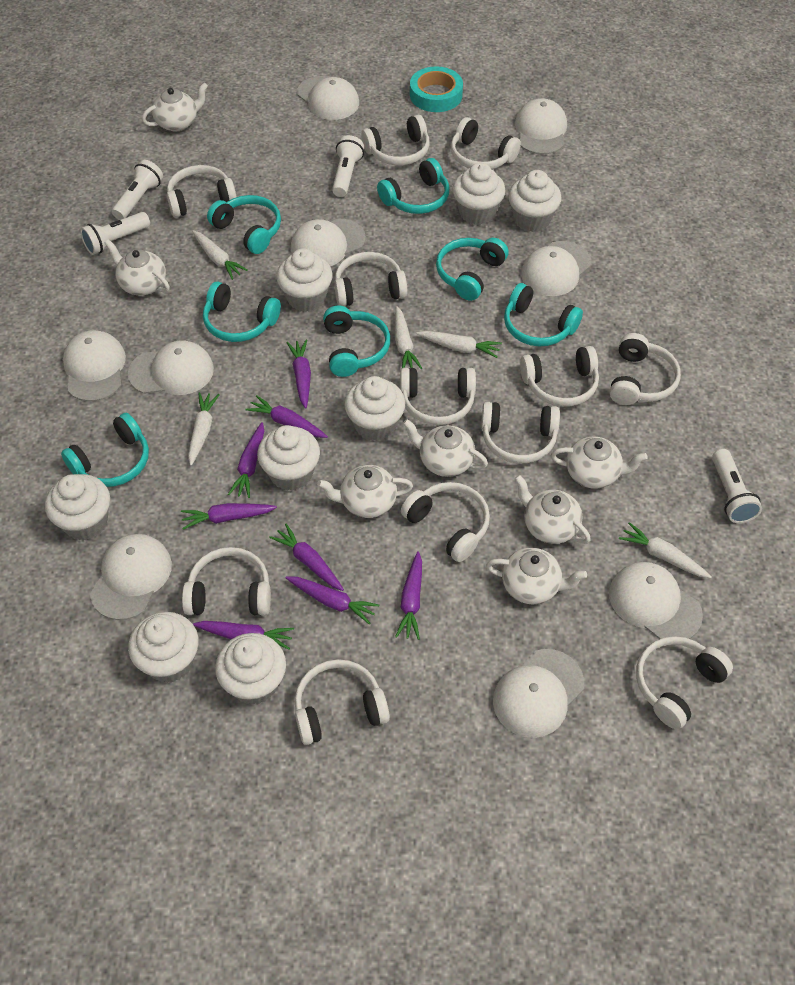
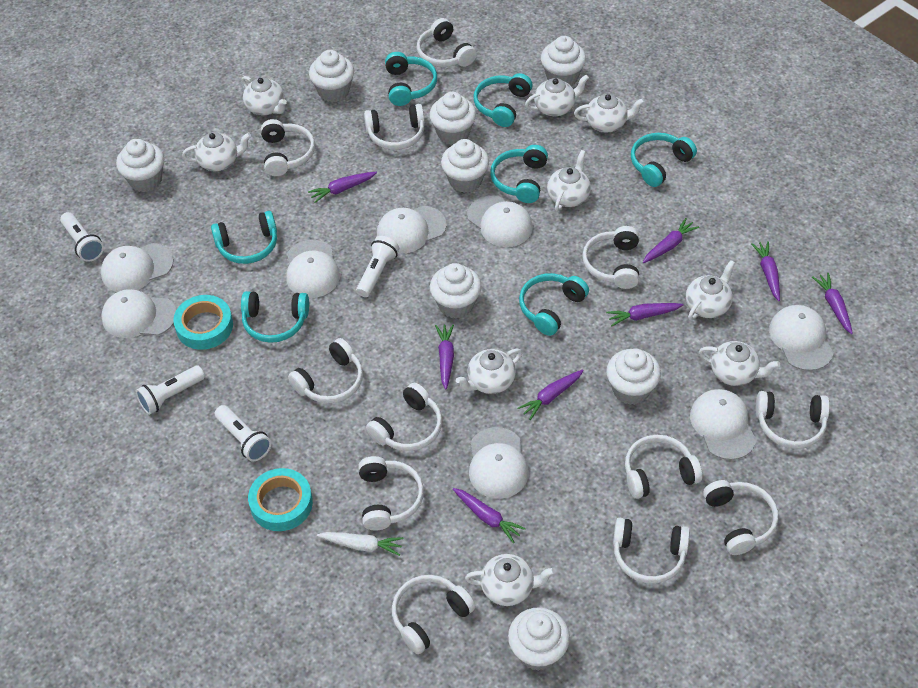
turquoise tape: 1 -> 2
white cap: 9 -> 8
white carrot: 5 -> 1
white teapot: 7 -> 9

